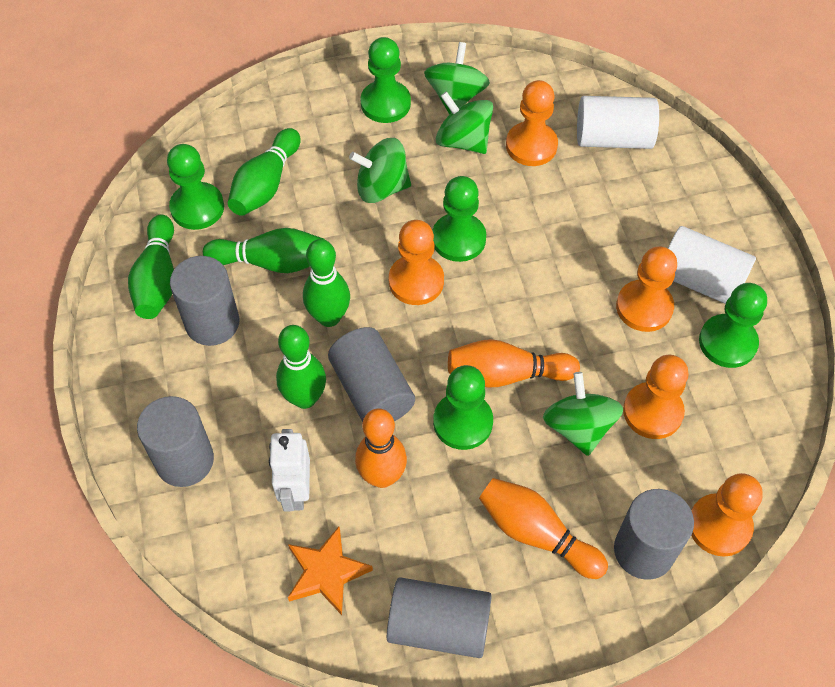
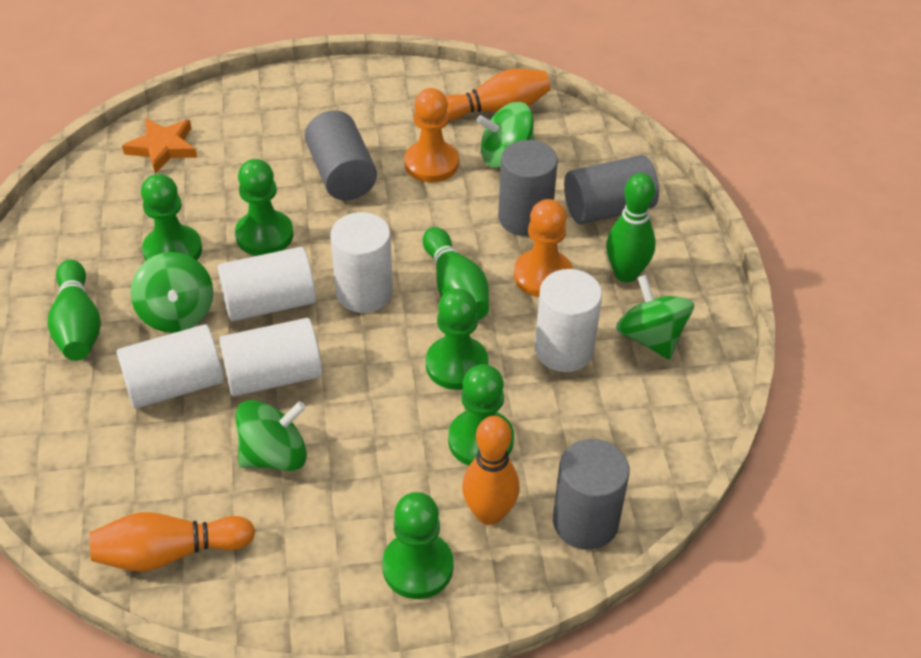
green bowling pin: 5 -> 3
grey cylinder: 5 -> 4
orange pawn: 5 -> 2
white cylinder: 2 -> 5
white robot: 1 -> 0

